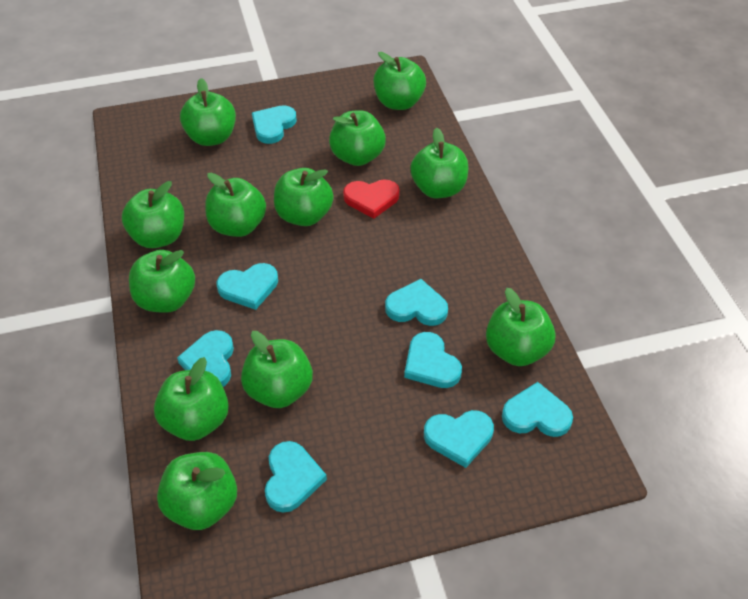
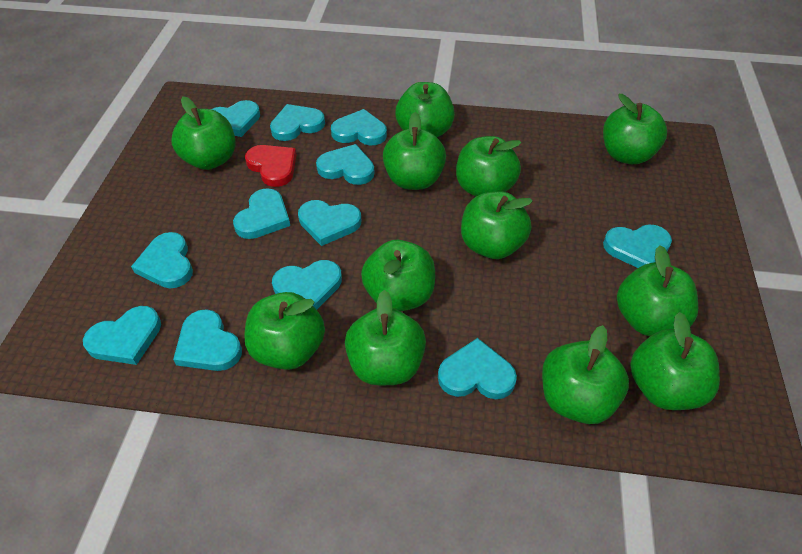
turquoise heart: 8 -> 12

